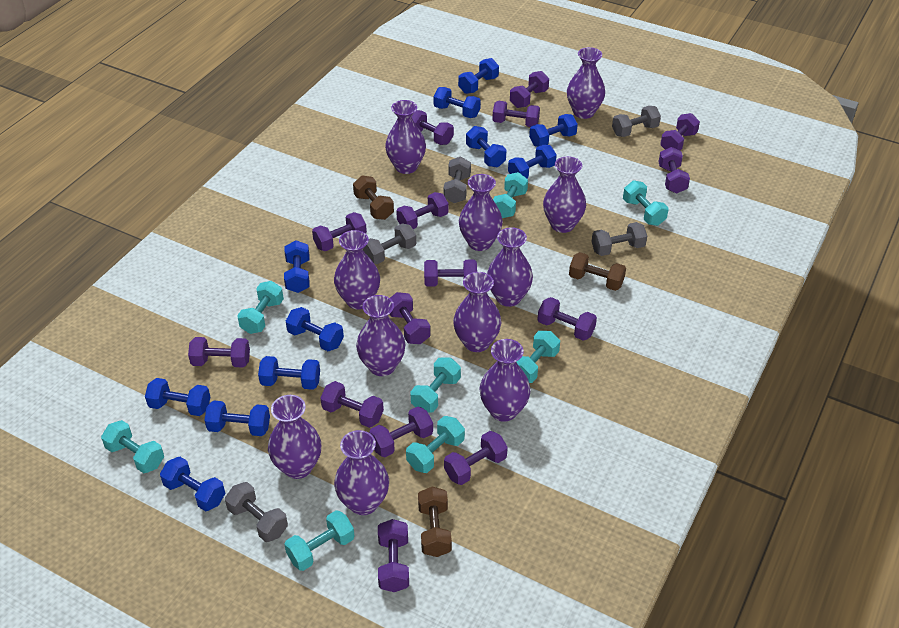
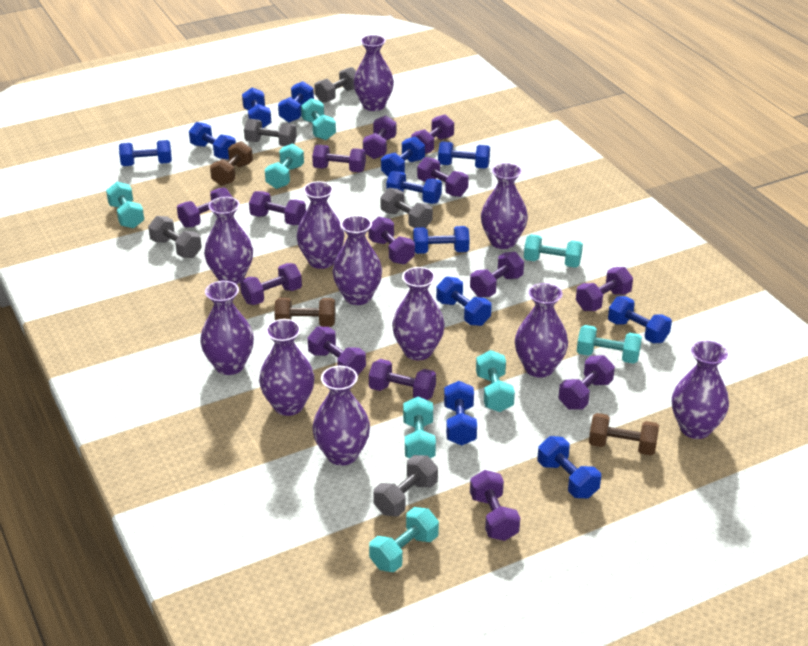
blue dumbbell: 11 -> 12
purple dumbbell: 15 -> 14

